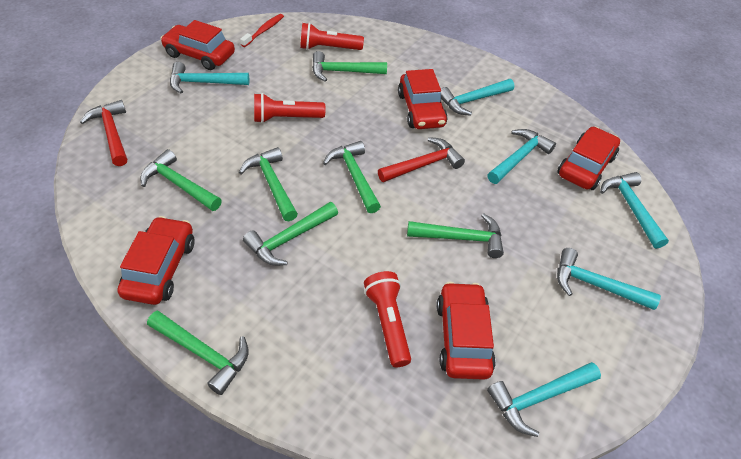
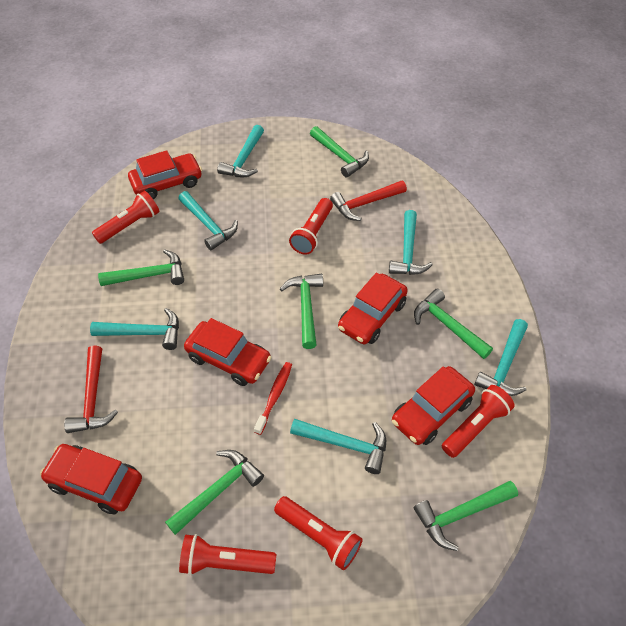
green hammer: 7 -> 6
red flashlight: 3 -> 5

